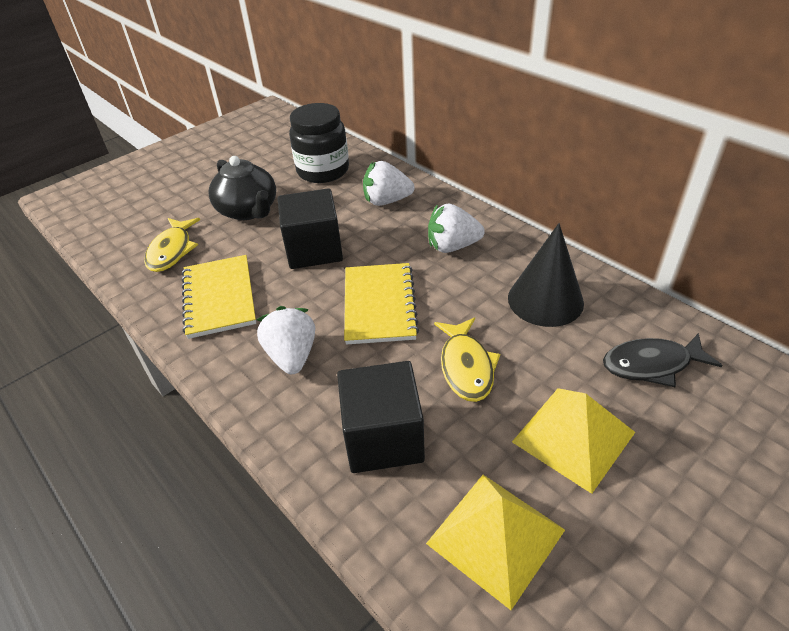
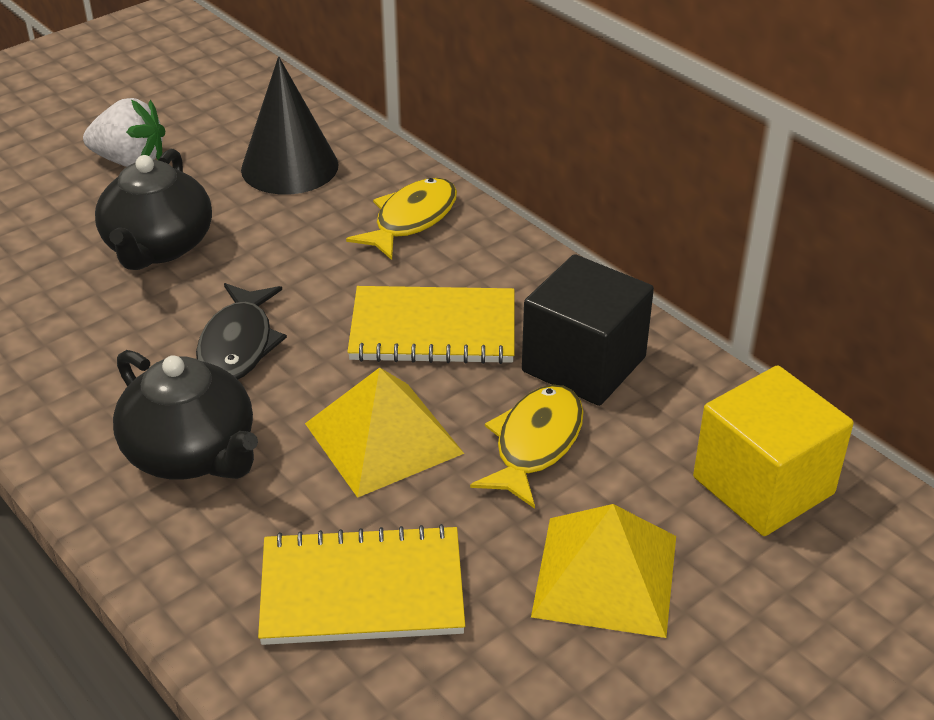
black cube: 2 -> 1
black jar: 1 -> 0
black teapot: 1 -> 2
white strawberry: 3 -> 1
yellow cube: 0 -> 1

